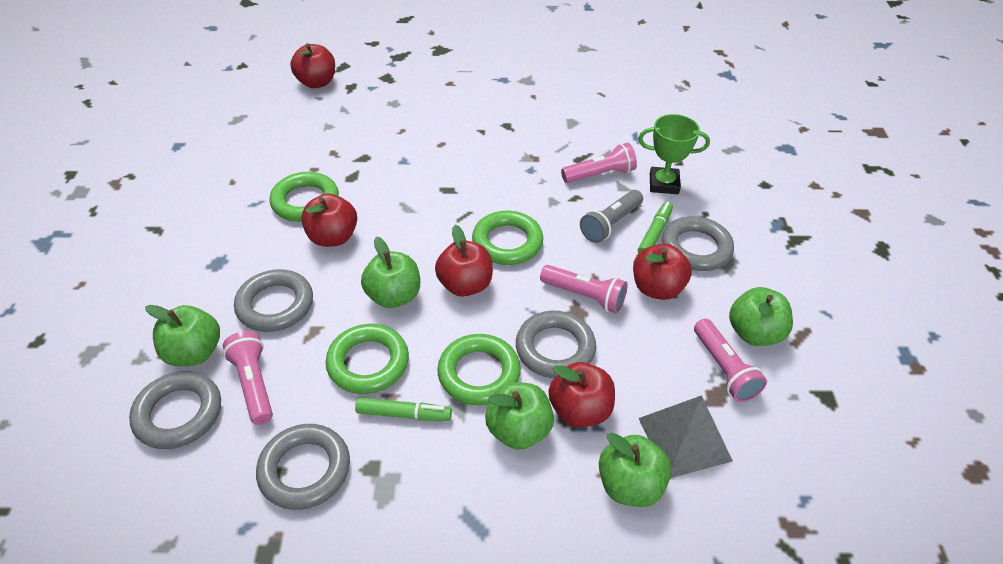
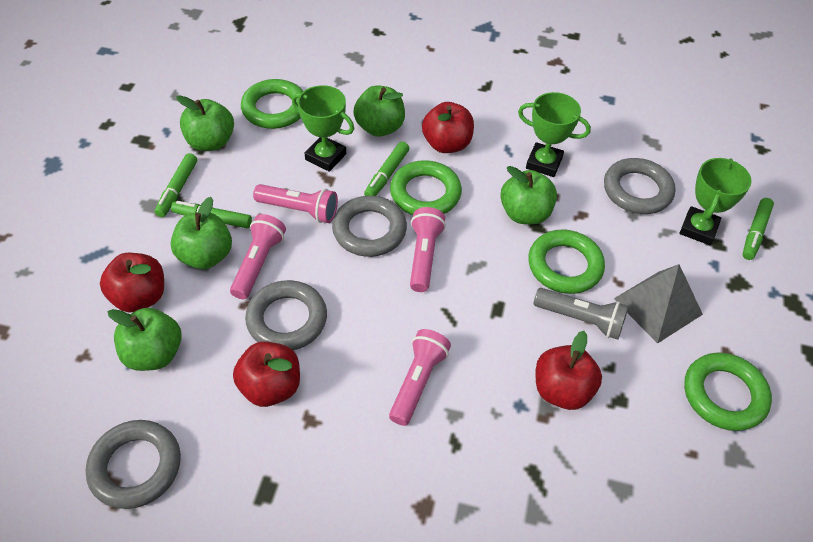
green marker: 2 -> 4
green trophy: 1 -> 3
grey ring: 5 -> 4
red apple: 5 -> 4

